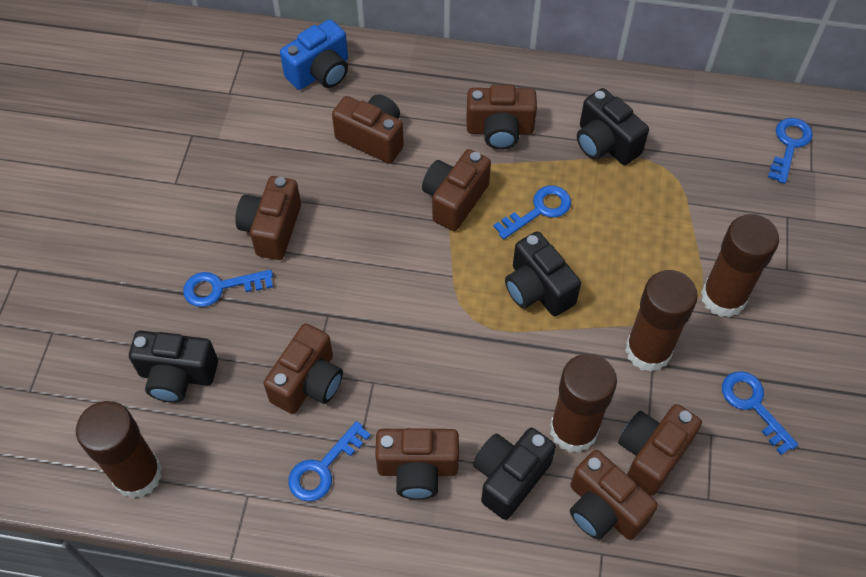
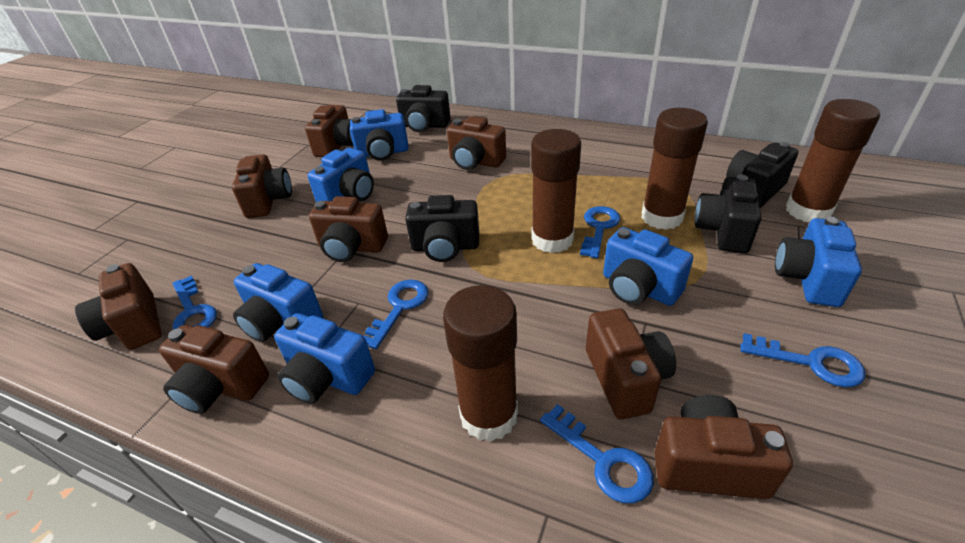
blue camera: 1 -> 6

